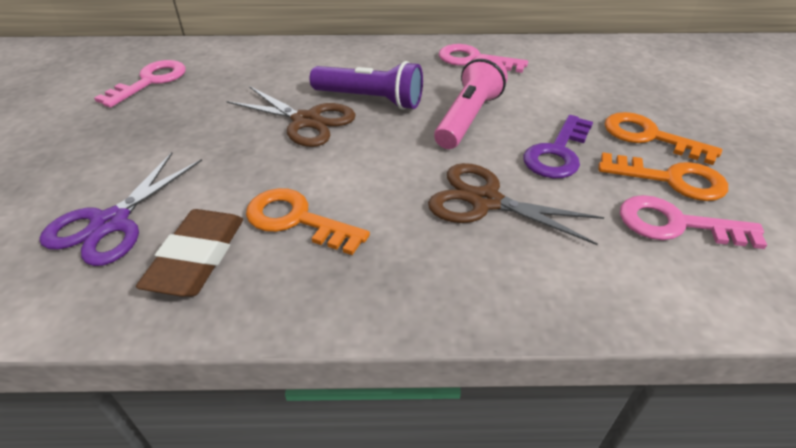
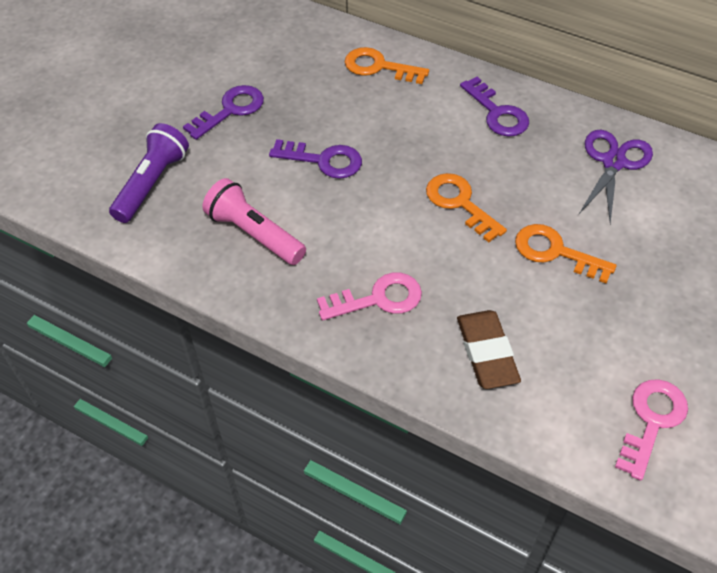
brown scissors: 2 -> 0
pink key: 3 -> 2
purple key: 1 -> 3

